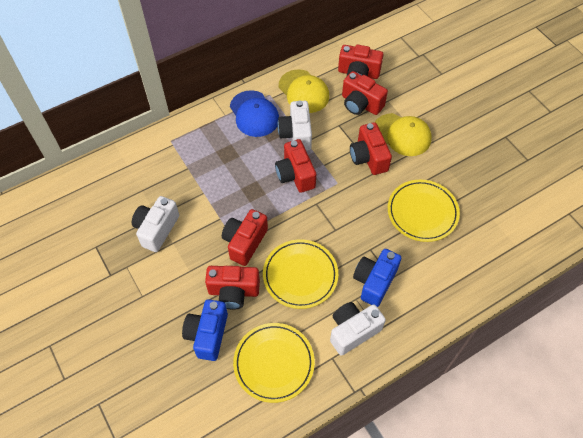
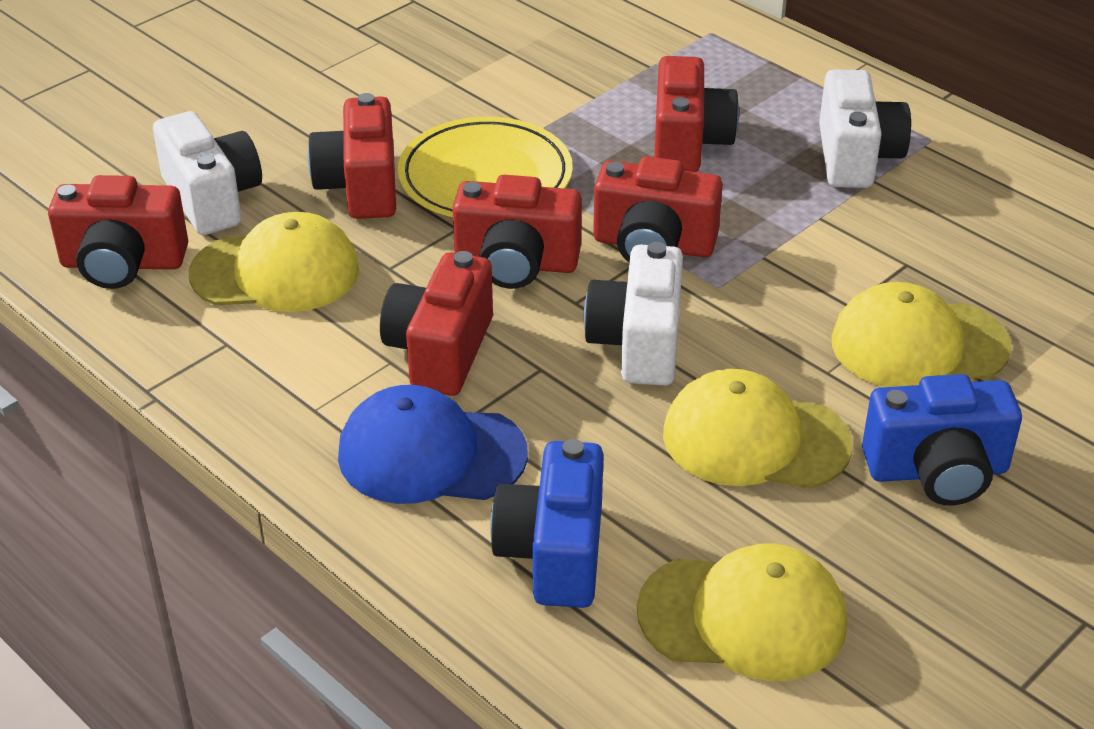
yellow cap: 2 -> 4
yellow plate: 3 -> 1

